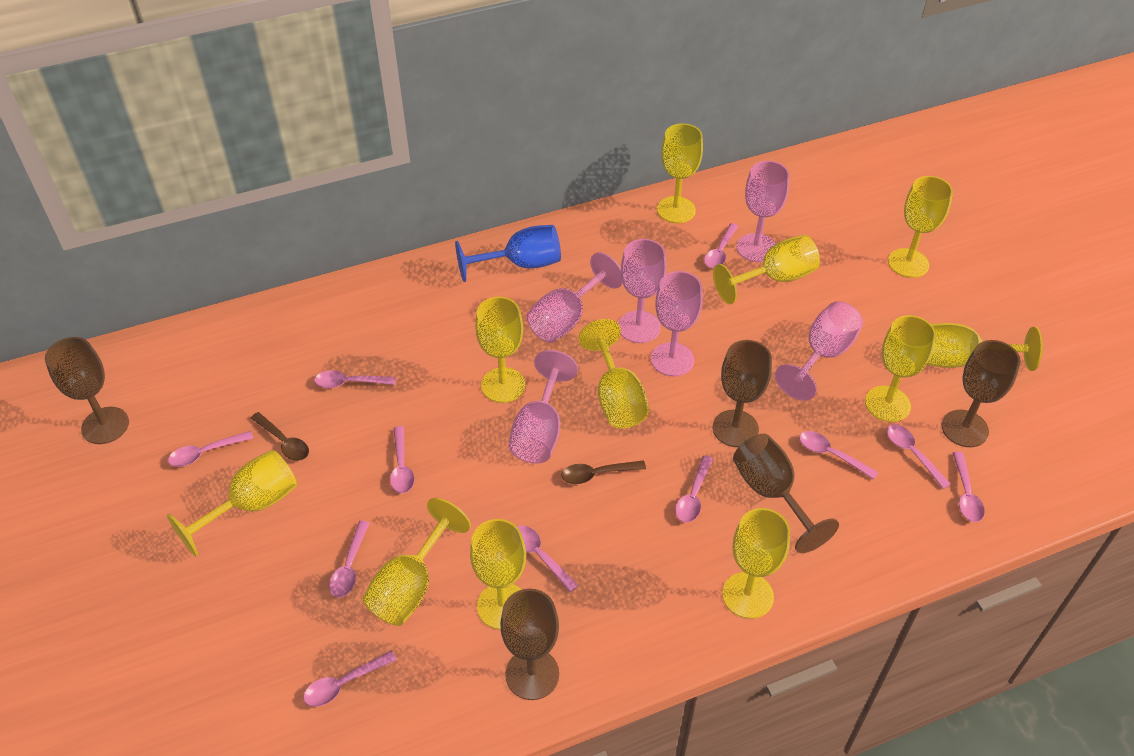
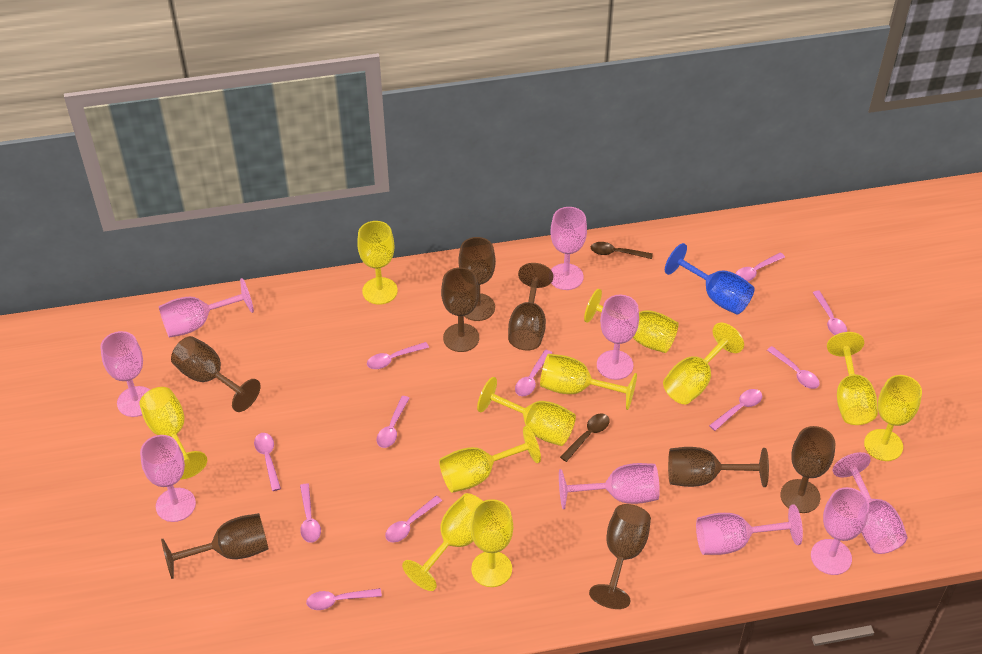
brown goblet: 5 -> 8
pink goblet: 6 -> 9

